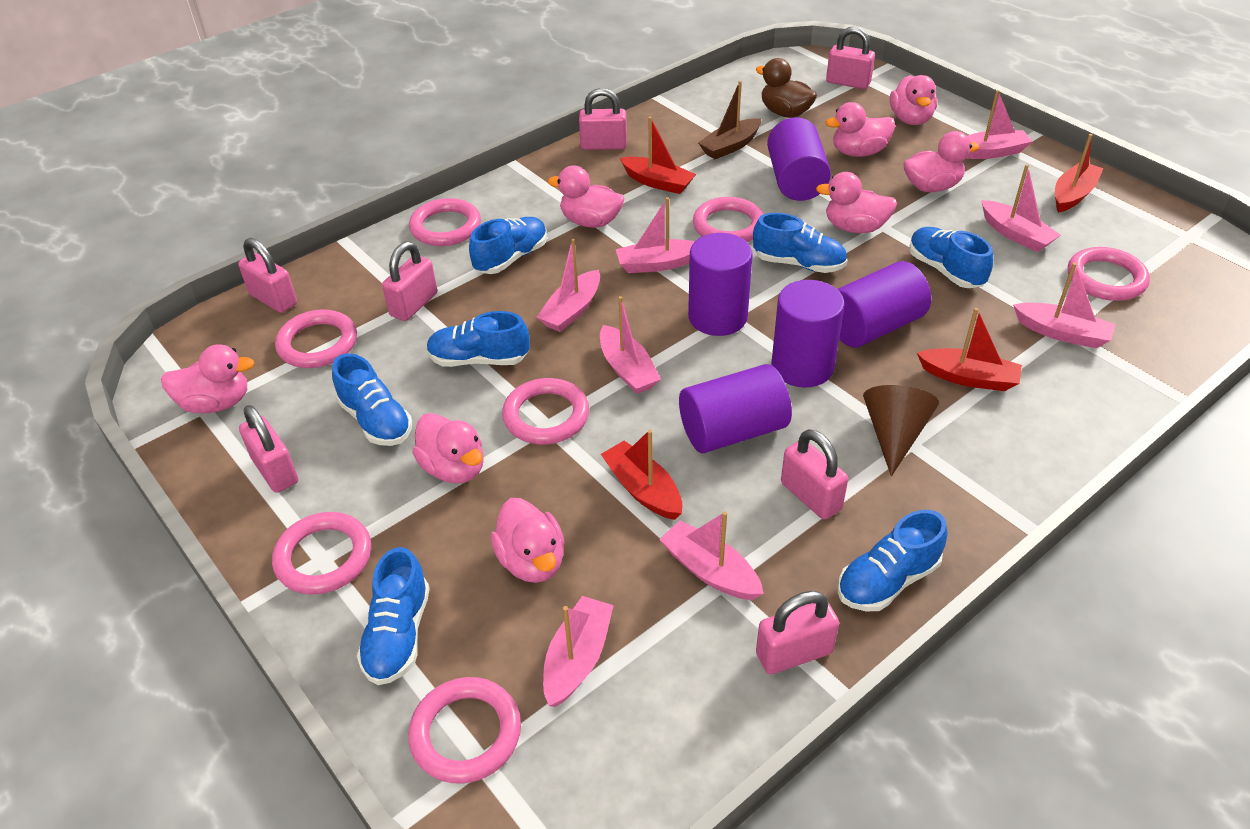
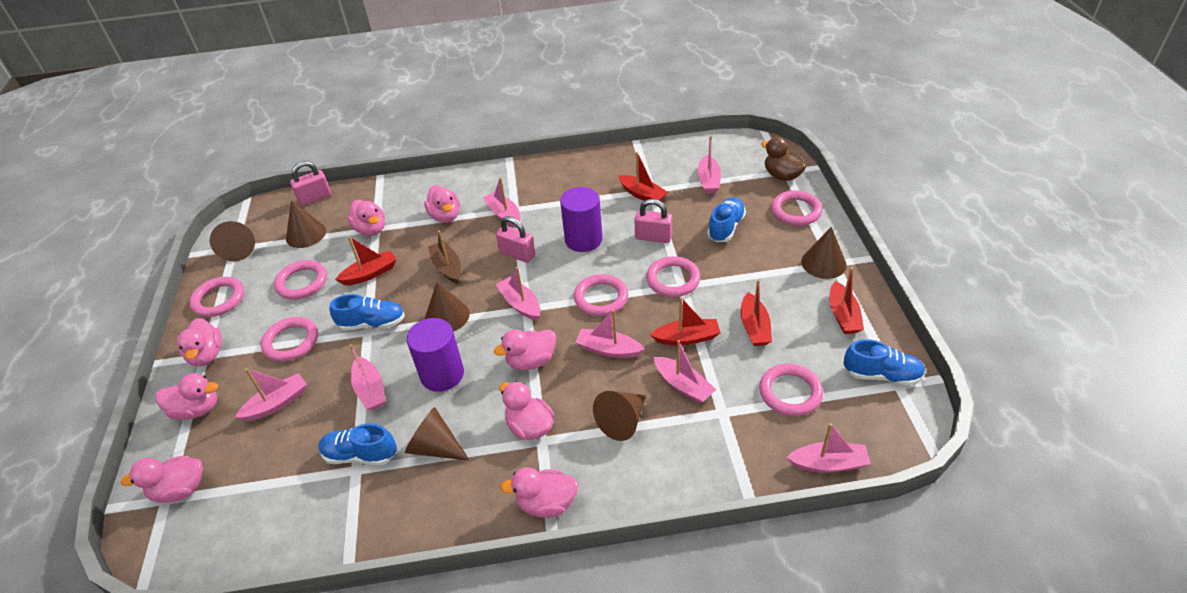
blue shoe: 7 -> 4
brown cone: 1 -> 6
pink padlock: 7 -> 3
purple cylinder: 5 -> 2
red boat: 4 -> 5

